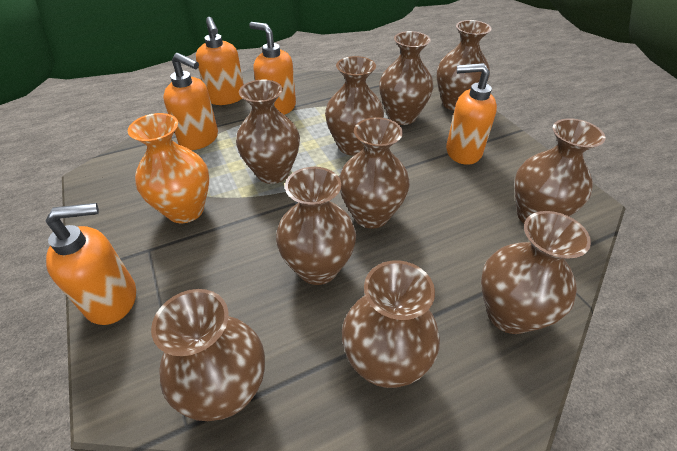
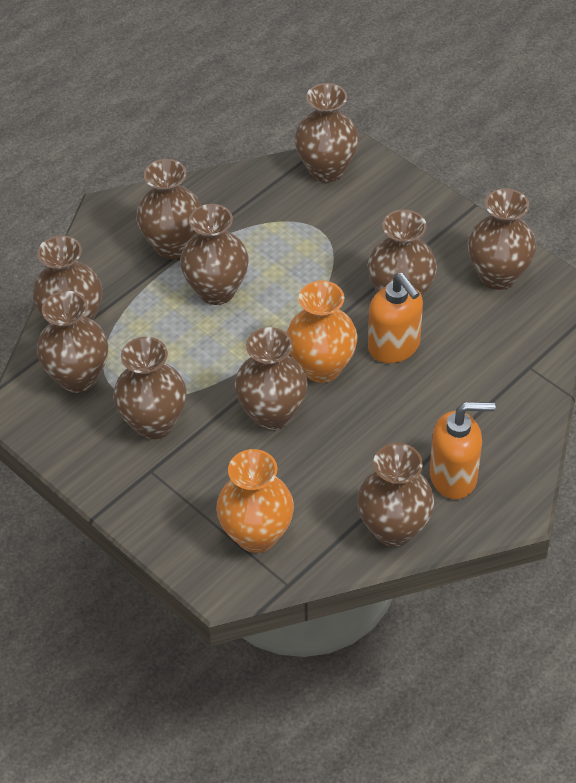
orange soap dispenser: 5 -> 2
orange vase: 1 -> 2

